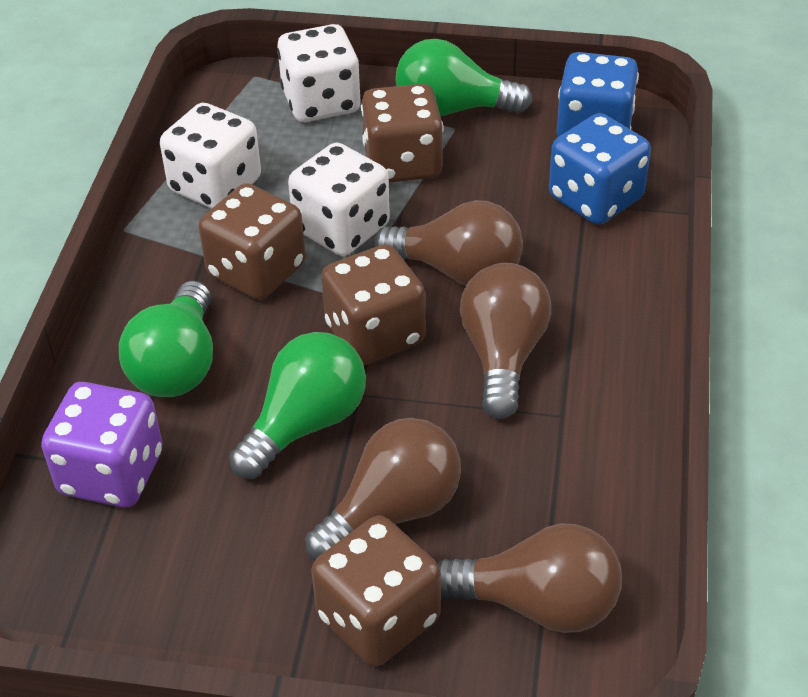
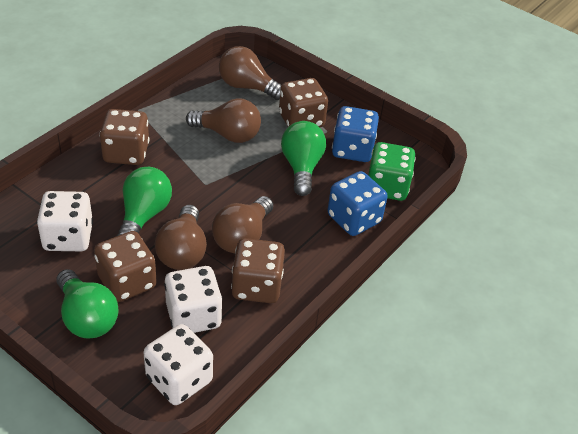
green dice: 0 -> 1
purple dice: 1 -> 0

